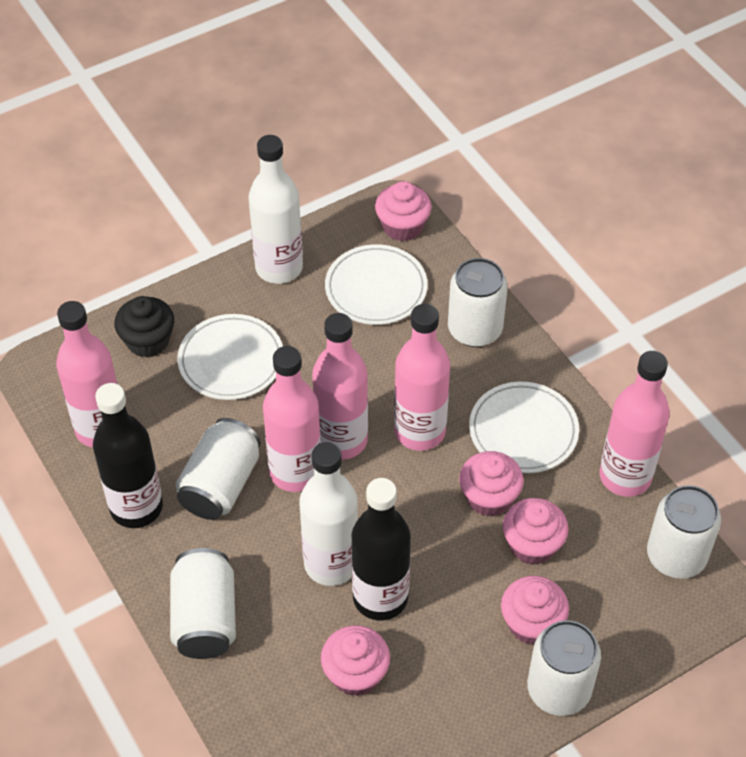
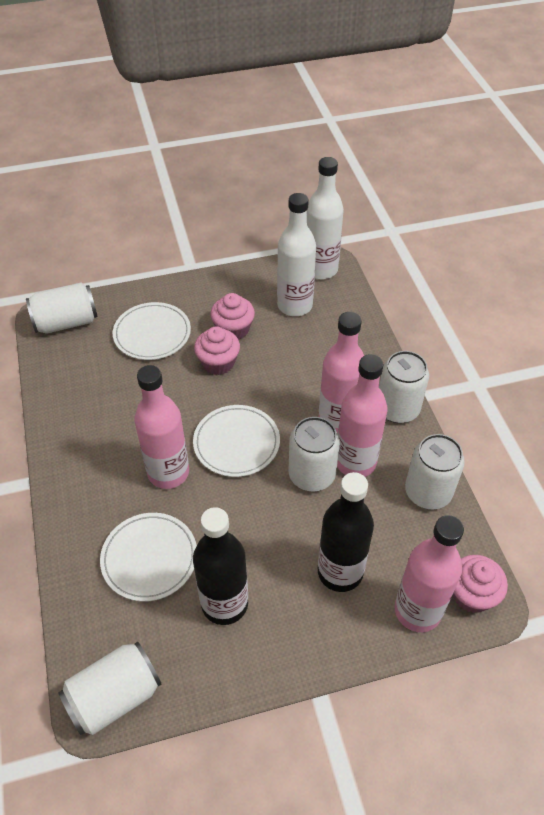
black cupcake: 1 -> 0
pink bottle: 5 -> 4
pink cupcake: 5 -> 3

